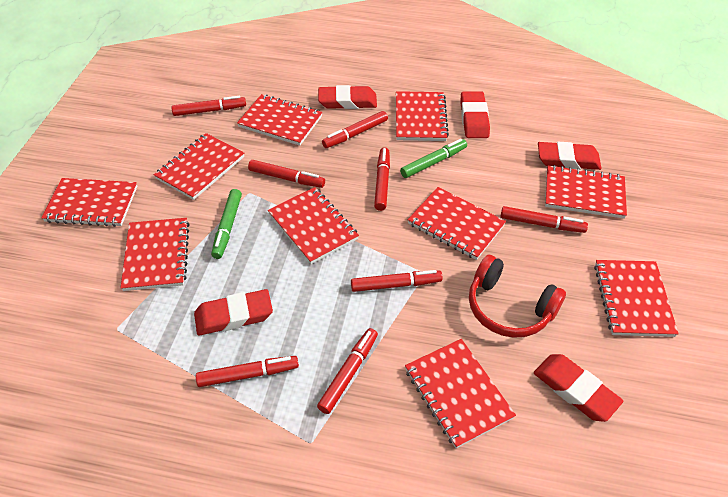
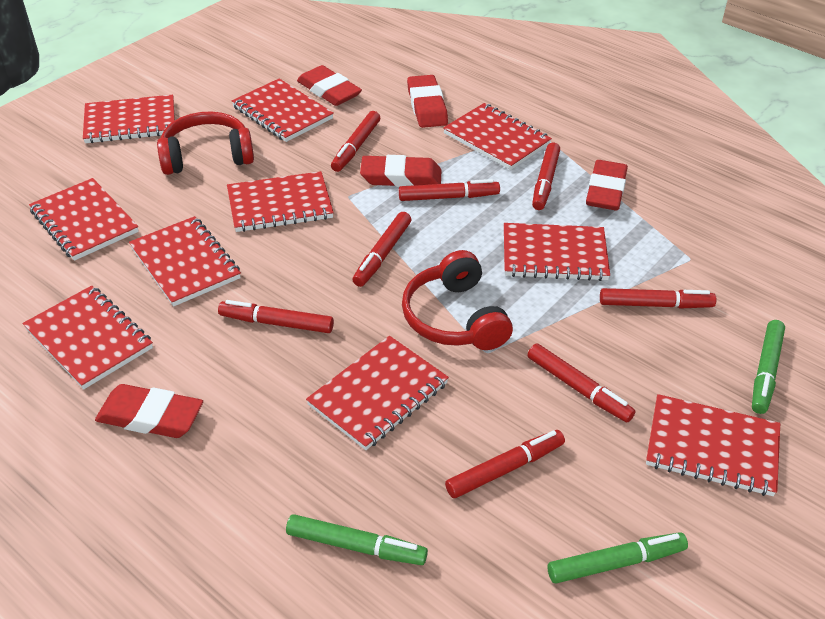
green marker: 2 -> 3
red headphones: 1 -> 2

